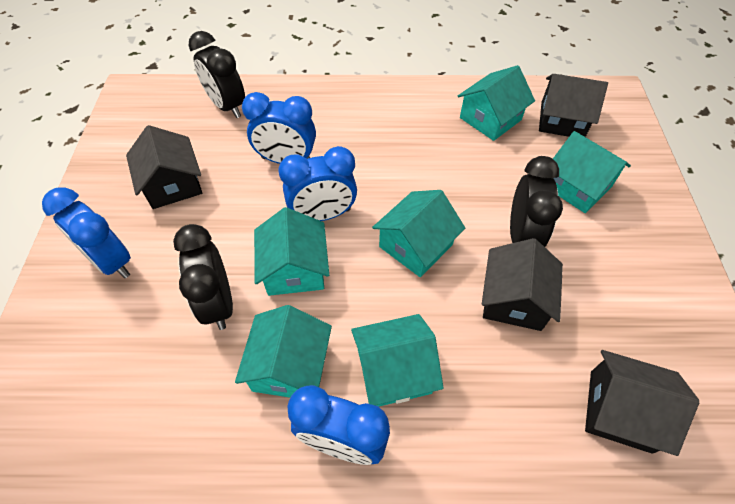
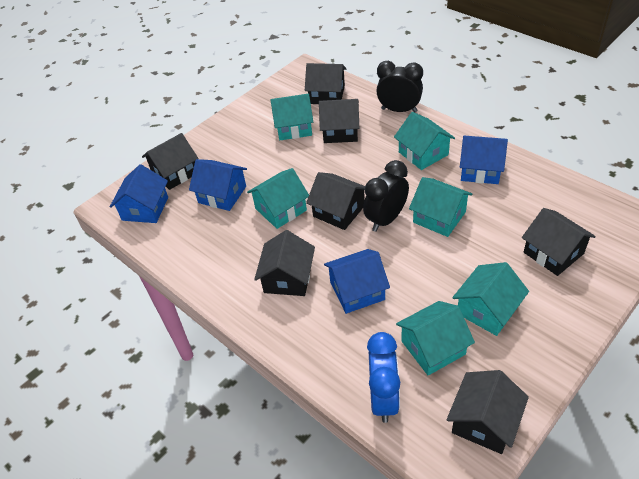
black clock: 3 -> 2
black house: 4 -> 7
blue clock: 4 -> 1
blue house: 0 -> 4

